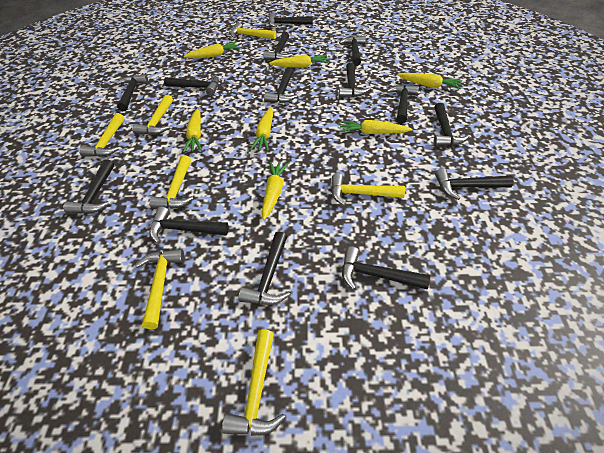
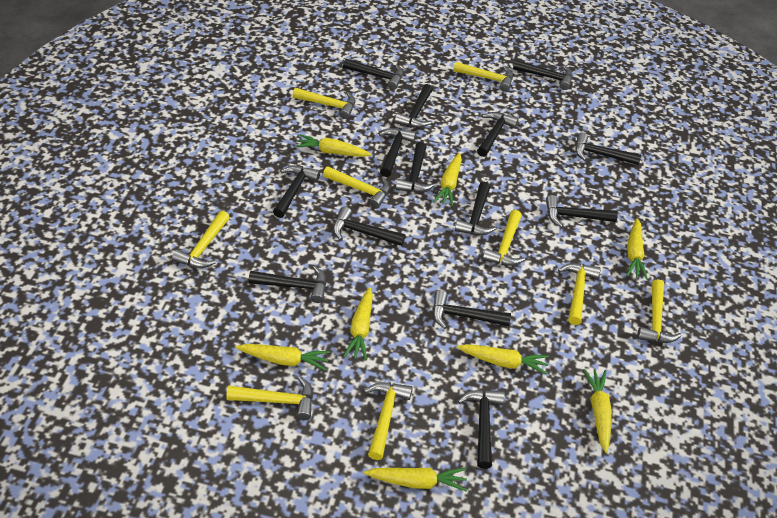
yellow carrot: 7 -> 8
yellow hammer: 7 -> 9

